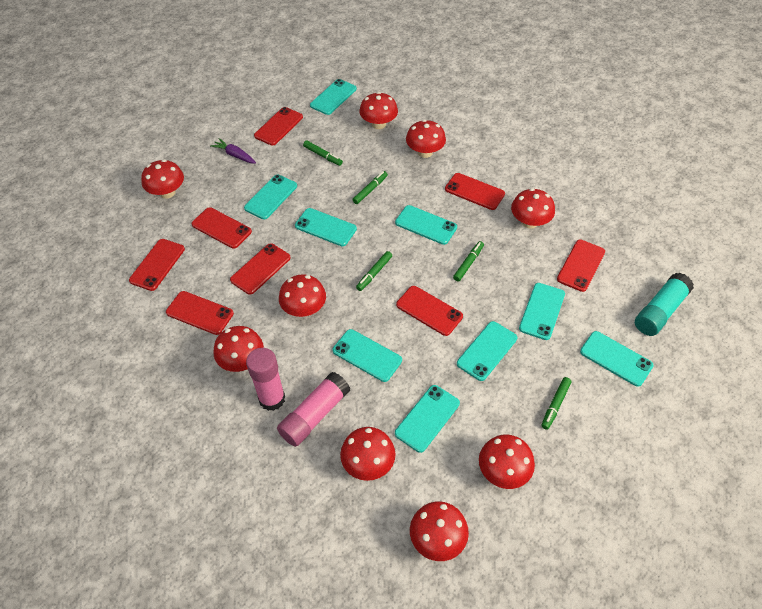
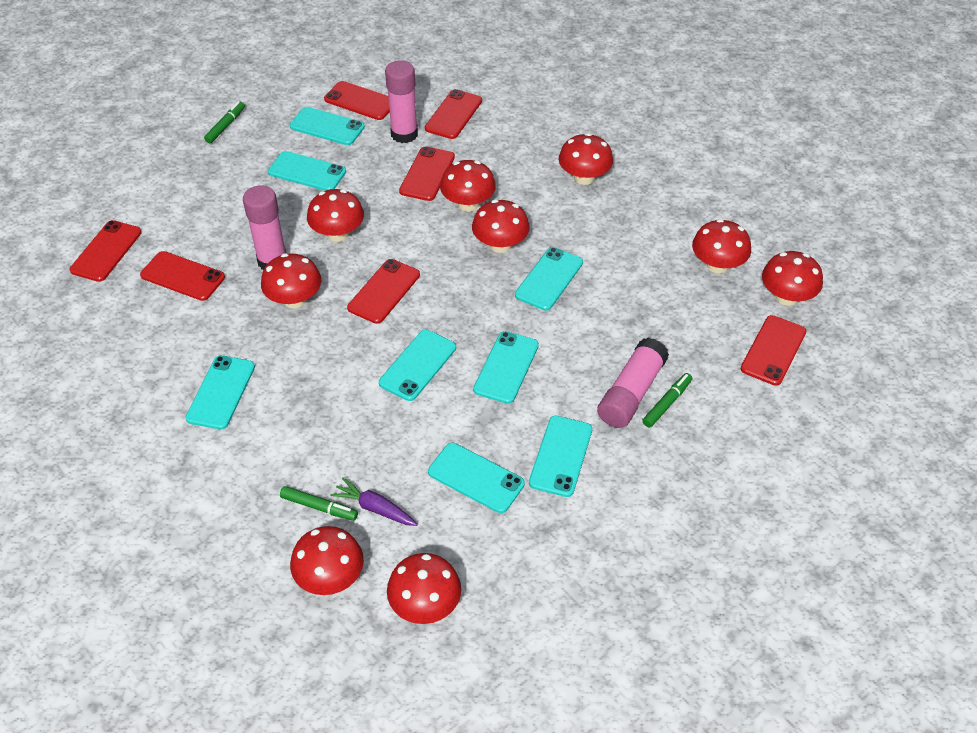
green marker: 5 -> 3
pink glue stick: 2 -> 3
red phone: 8 -> 7
turquoise glue stick: 1 -> 0
turquoise phone: 9 -> 8

